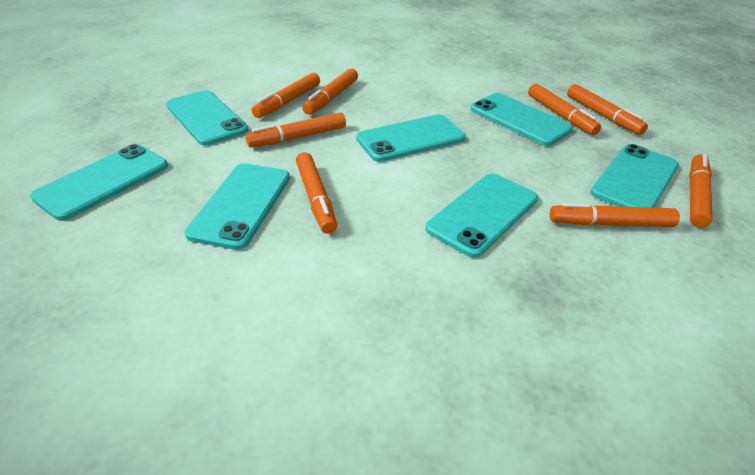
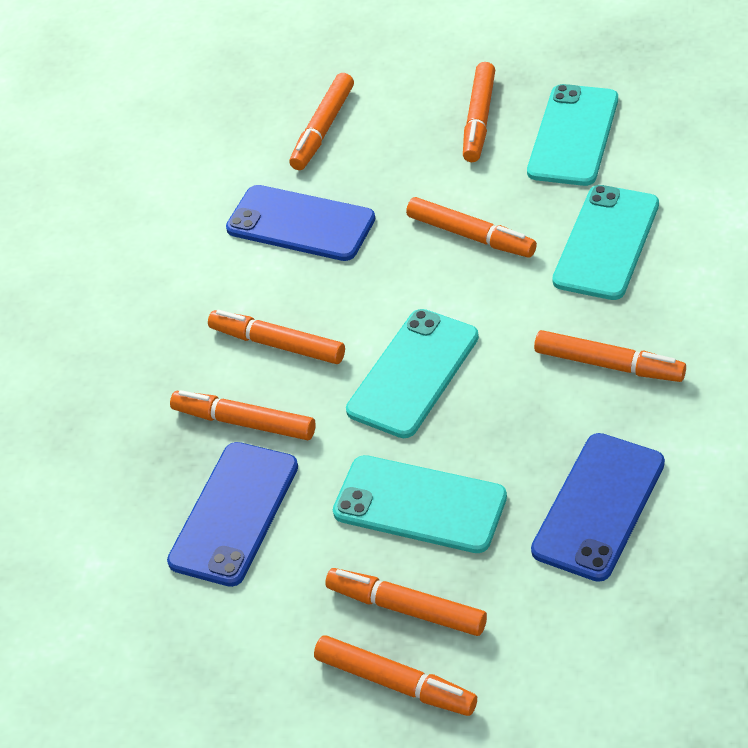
blue phone: 0 -> 3
turquoise phone: 7 -> 4

